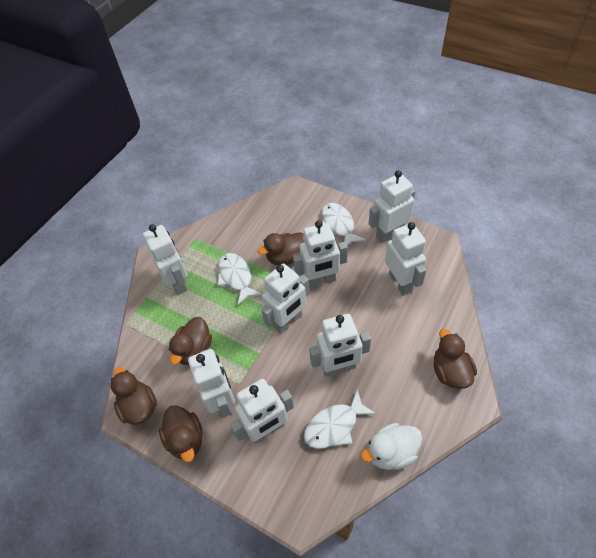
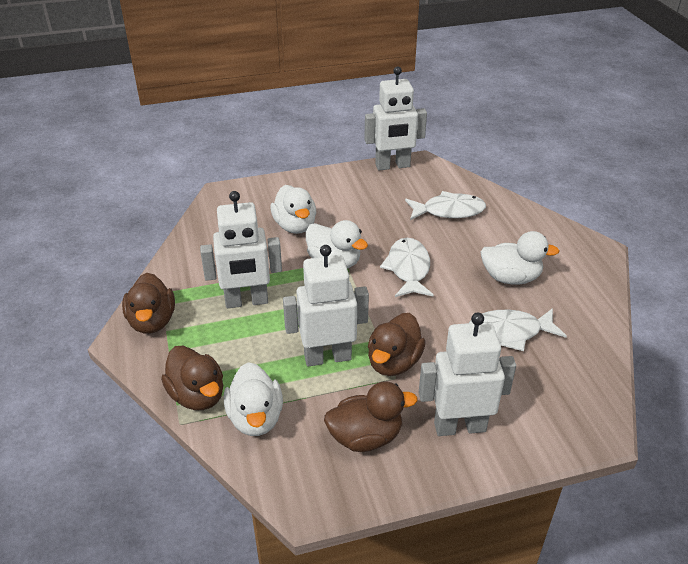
brown duck: 5 -> 4
white duck: 1 -> 4
white robot: 8 -> 4

